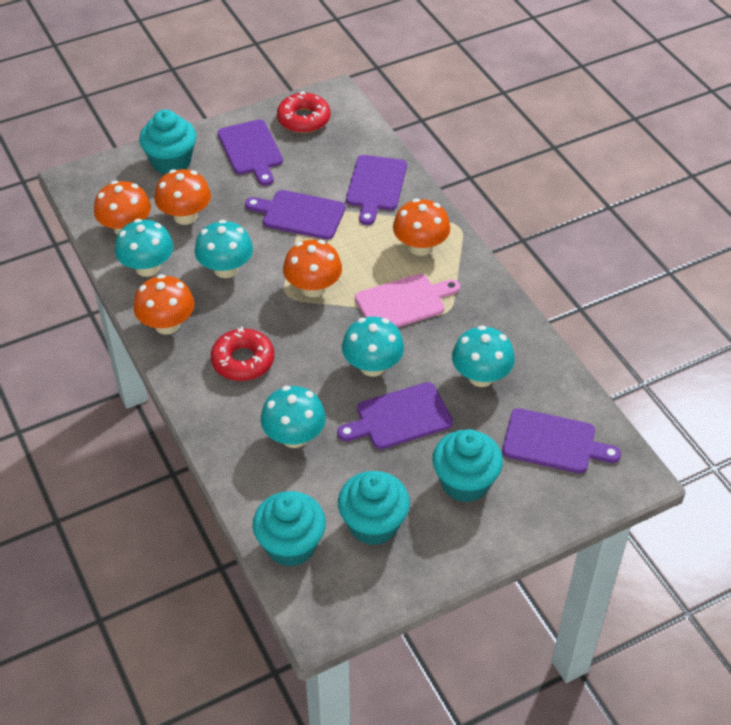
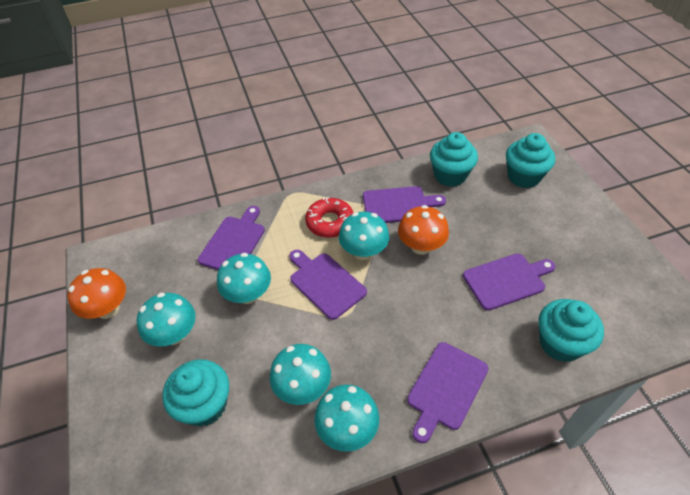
orange mushroom: 5 -> 2
pink cutting board: 1 -> 0
red donut: 2 -> 1

